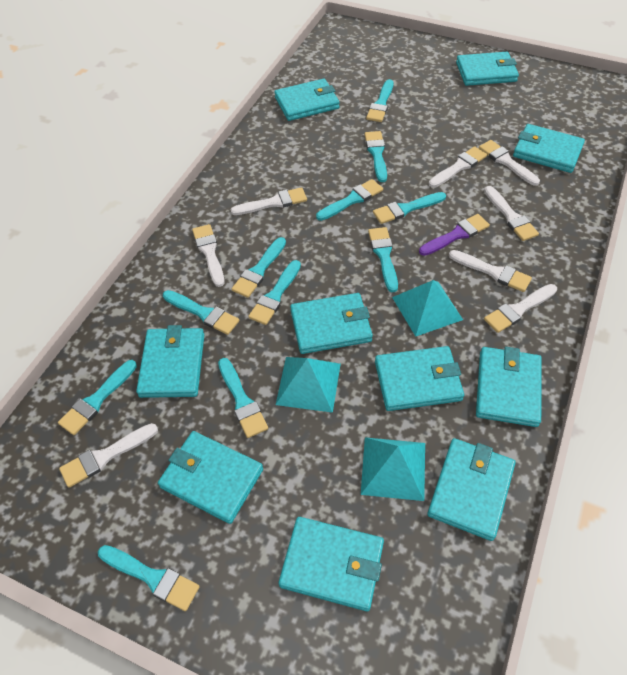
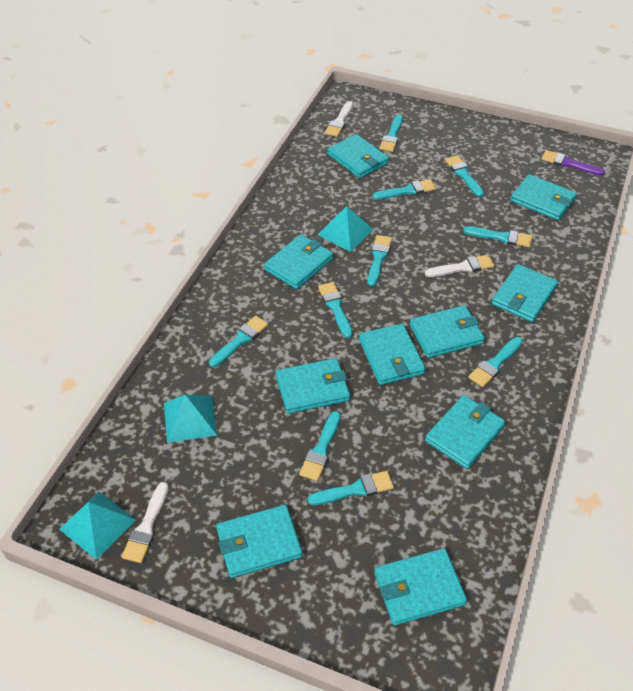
turquoise brush: 11 -> 10
white brush: 8 -> 3

